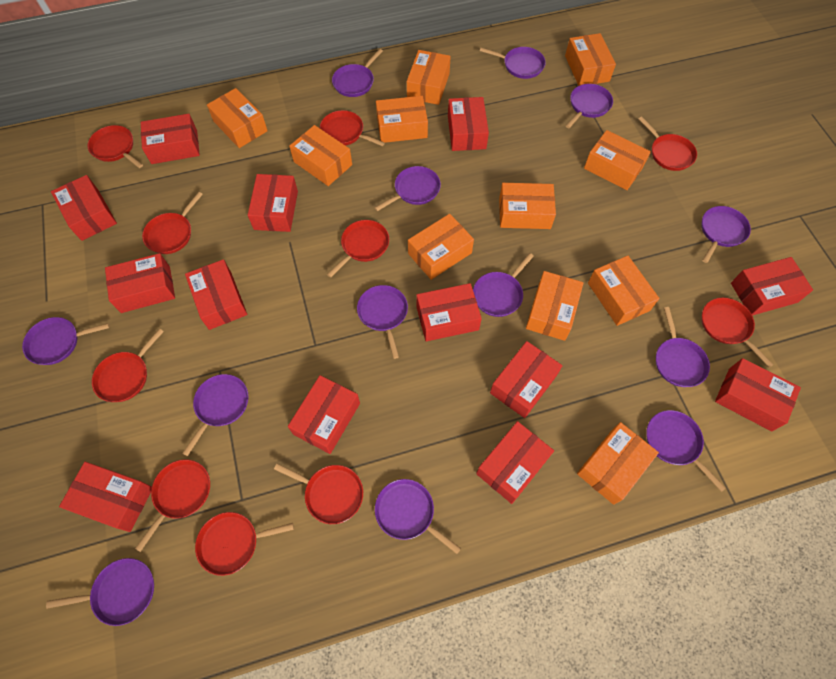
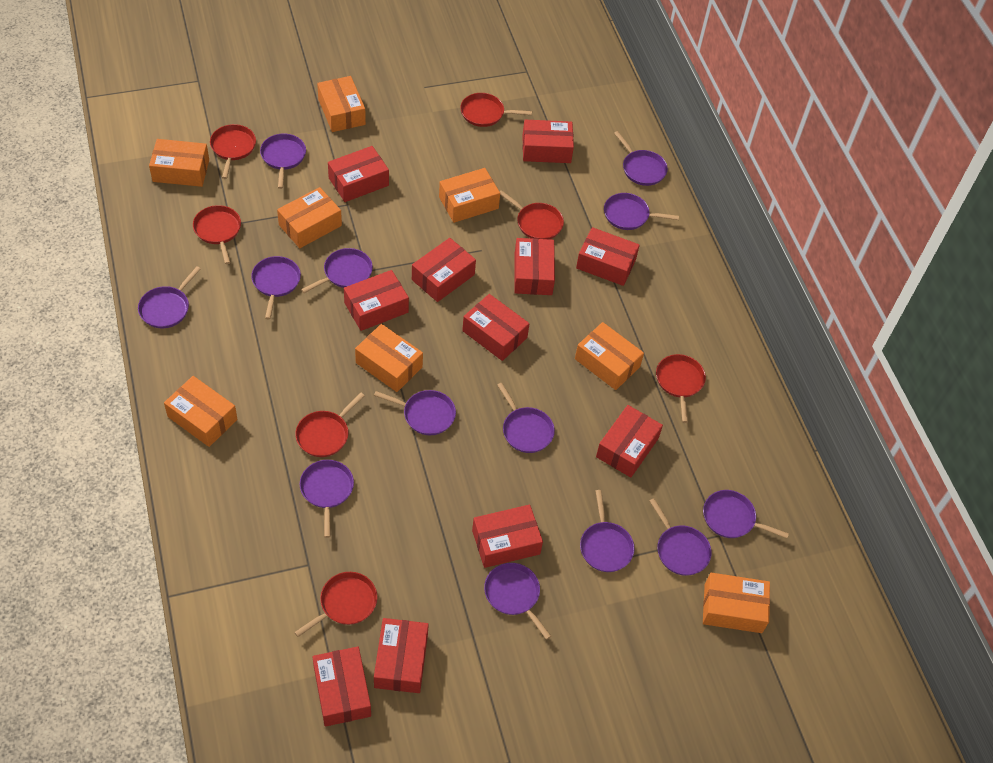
orange box: 11 -> 8
red box: 13 -> 11
red pan: 10 -> 7

